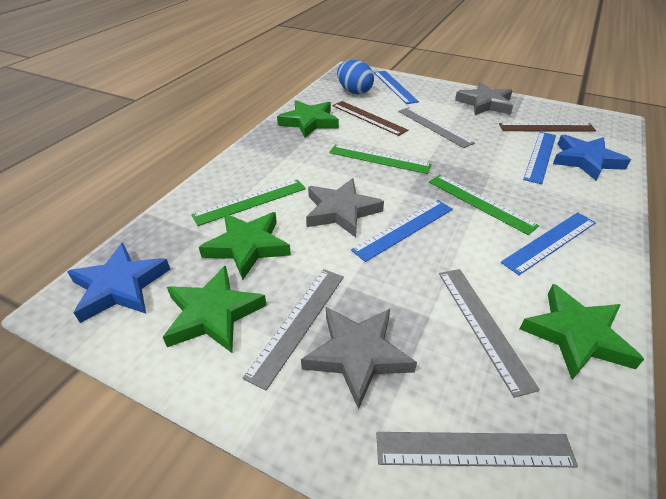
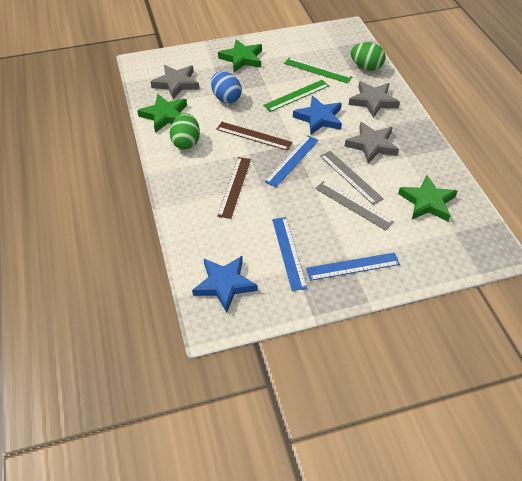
blue ruler: 4 -> 3
green egg: 0 -> 2
green ruler: 3 -> 2
green star: 4 -> 3
grey ruler: 4 -> 2

